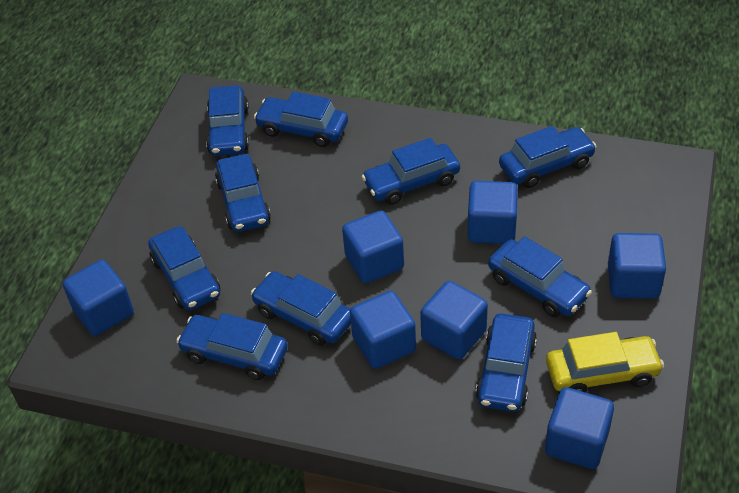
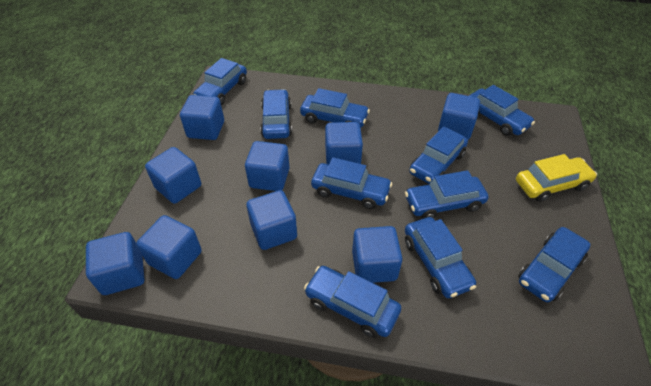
blue cube: 7 -> 9

